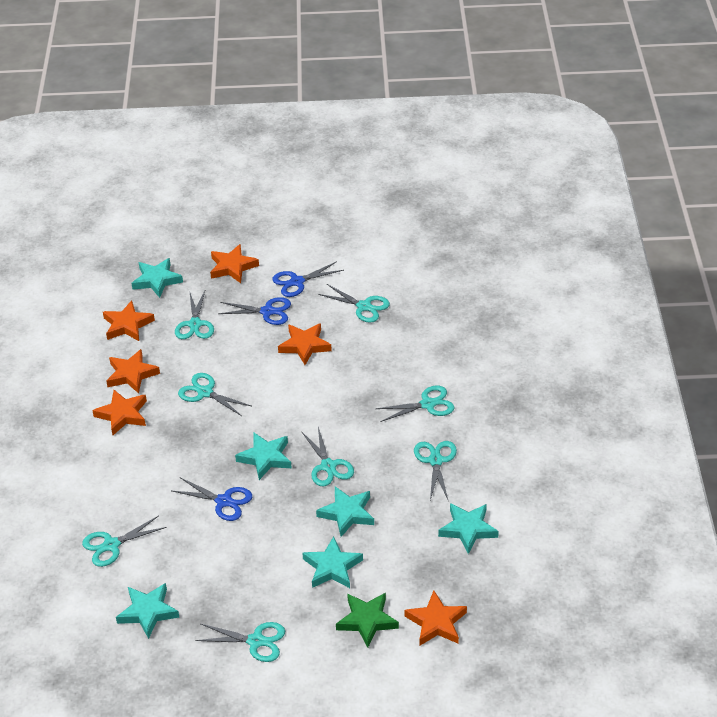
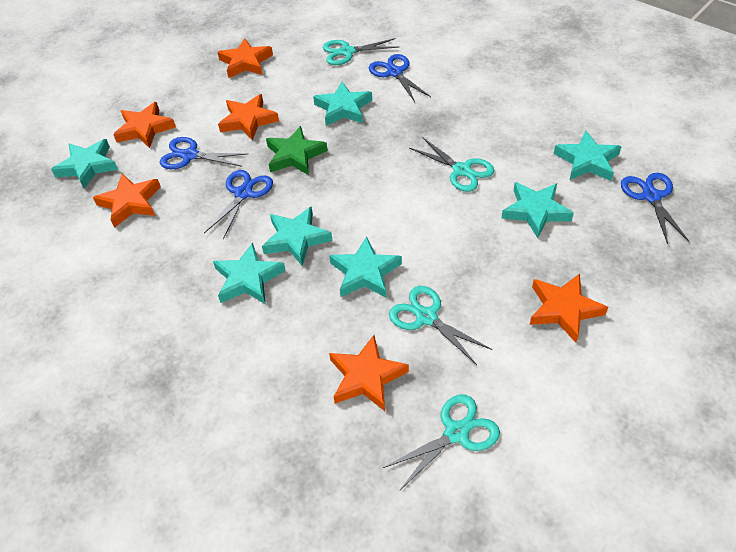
blue scissors: 3 -> 4
turquoise scissors: 8 -> 4
turquoise star: 6 -> 7

